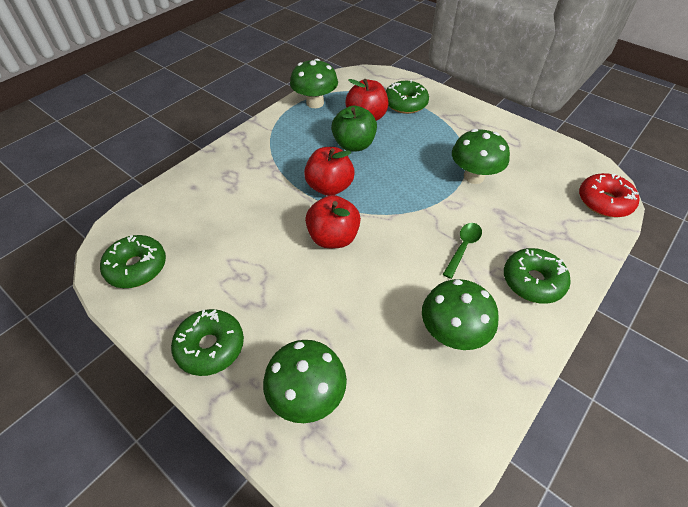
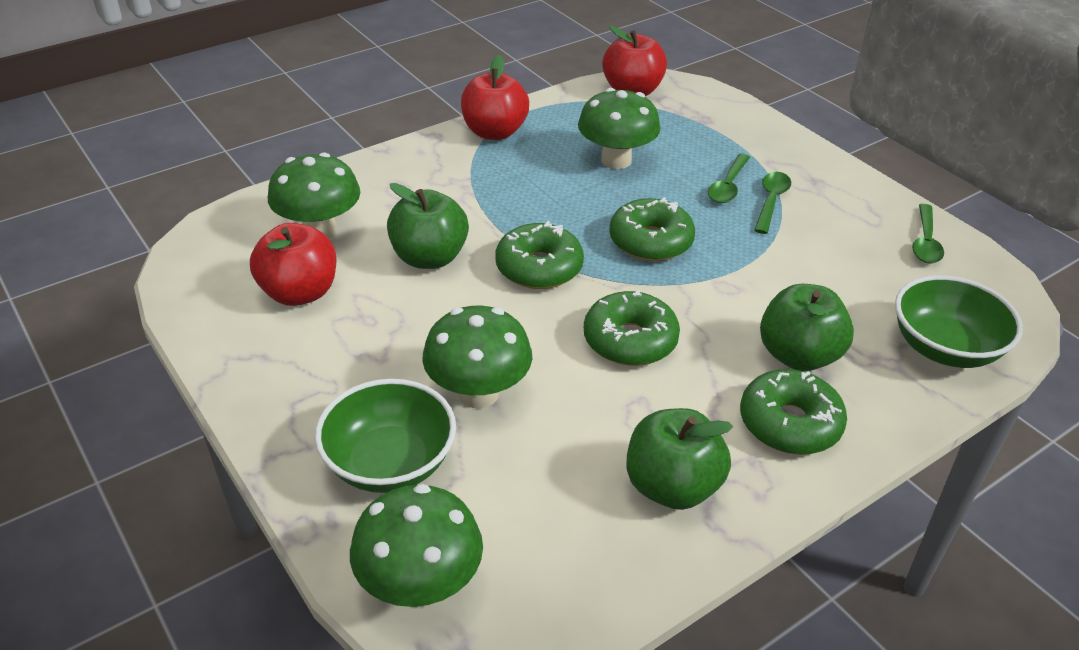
green apple: 1 -> 3
green bowl: 0 -> 2
green spoon: 1 -> 3
red donut: 1 -> 0

